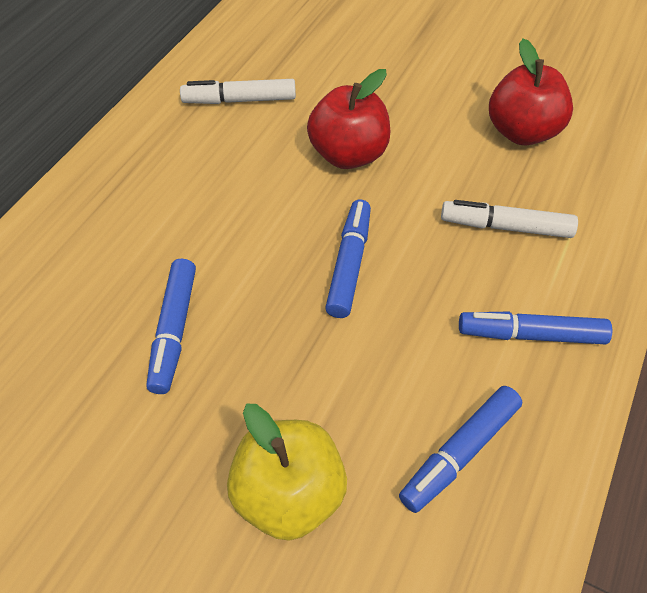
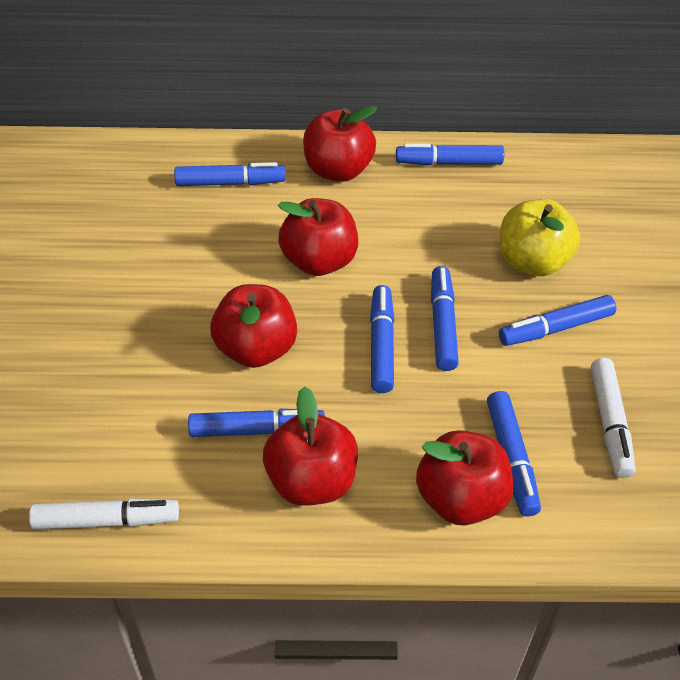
blue marker: 4 -> 7
red apple: 2 -> 5

